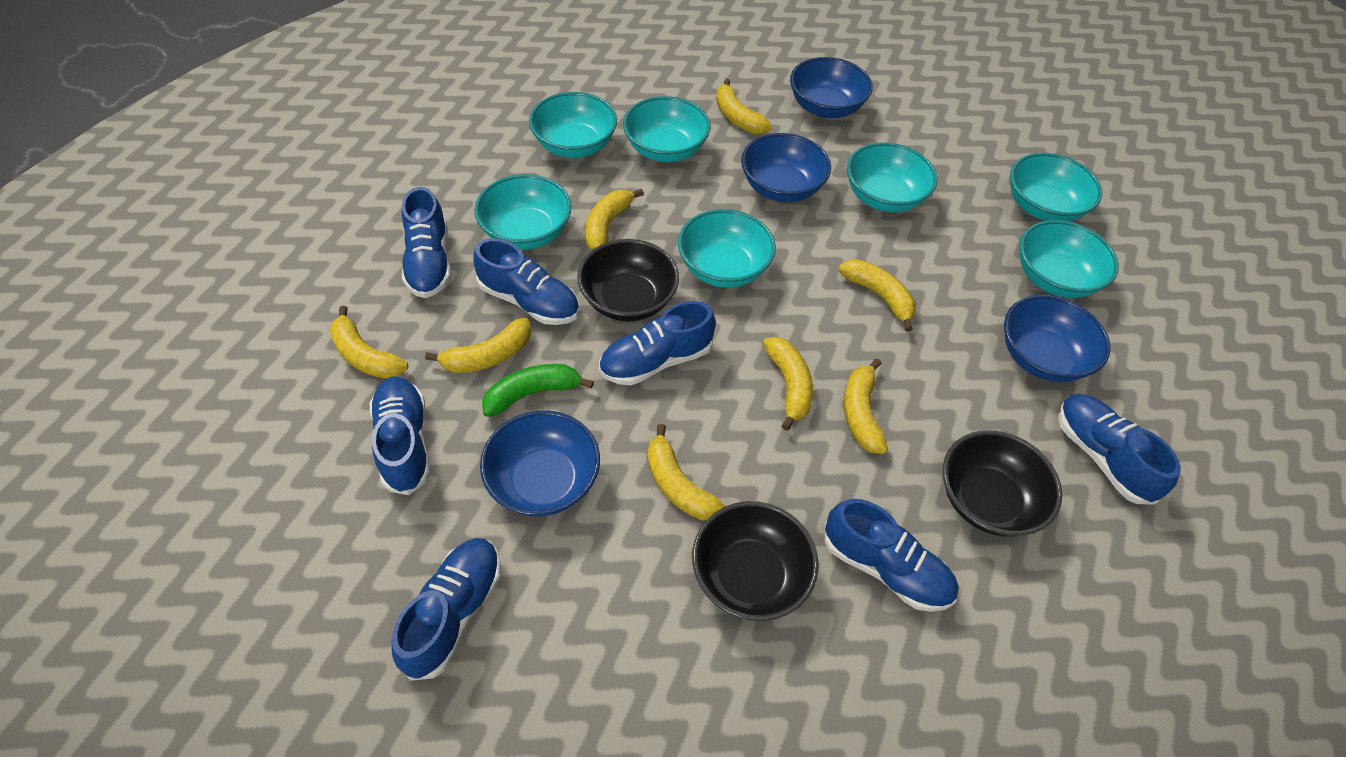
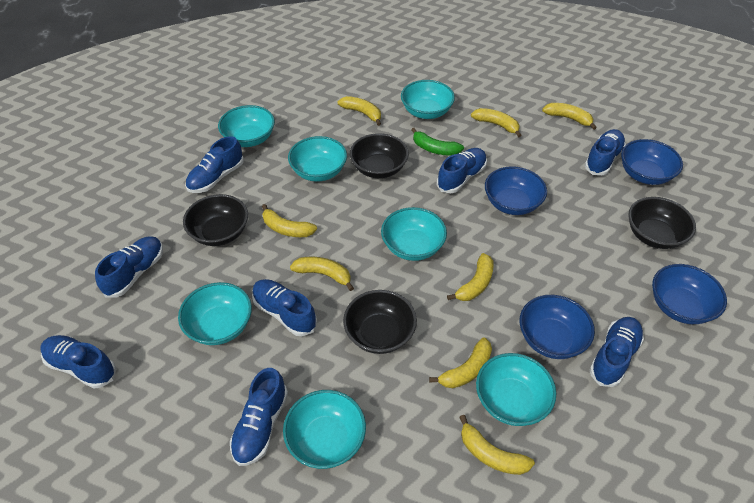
black bowl: 3 -> 4
blue shoe: 7 -> 8

